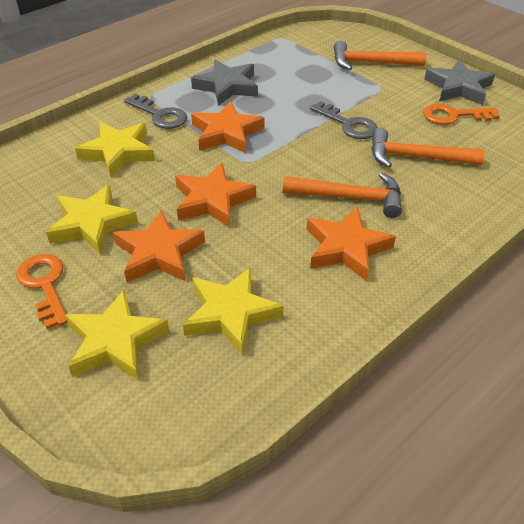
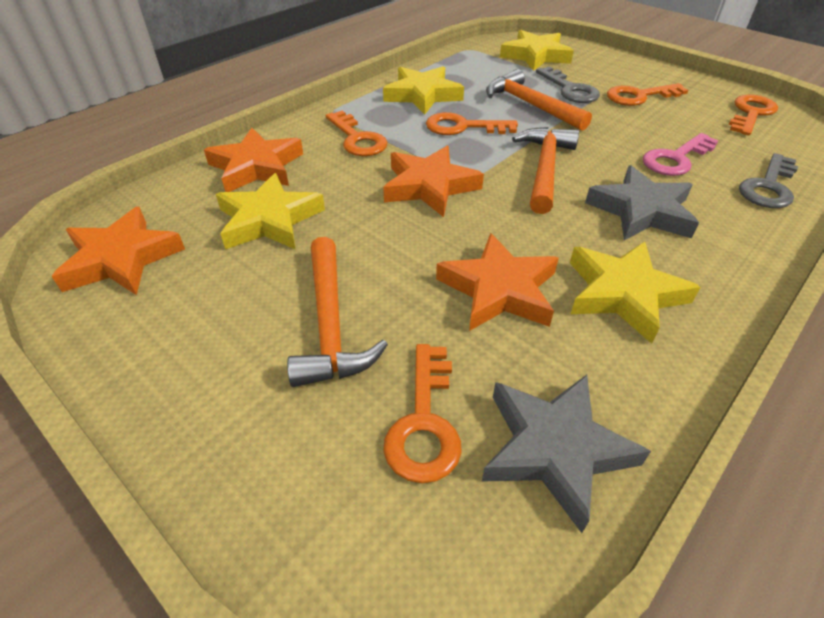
orange key: 2 -> 5
pink key: 0 -> 1

